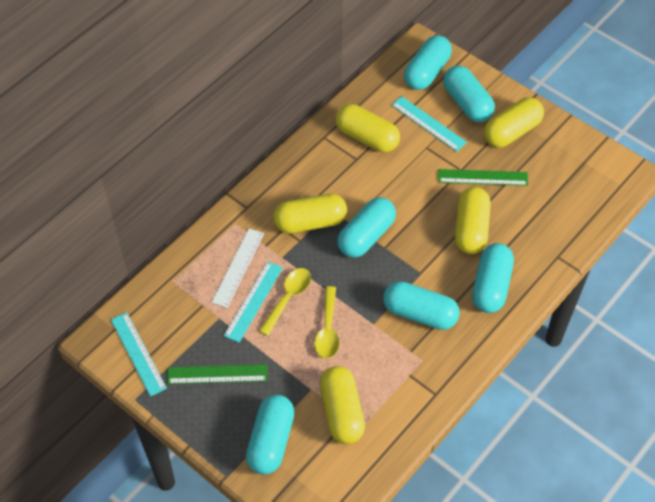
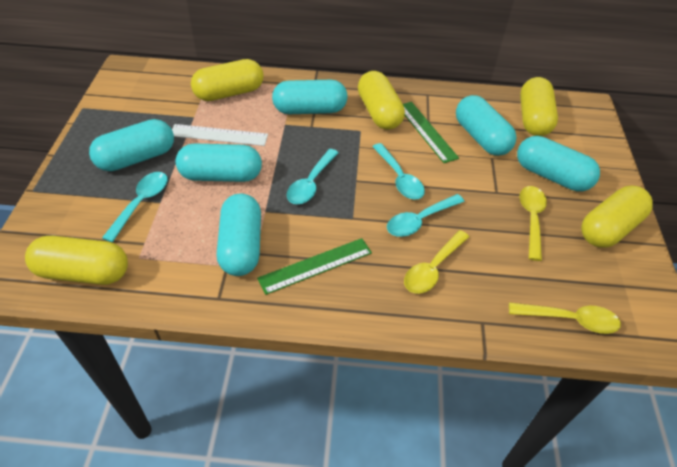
turquoise ruler: 3 -> 0
turquoise spoon: 0 -> 4
yellow spoon: 2 -> 3

